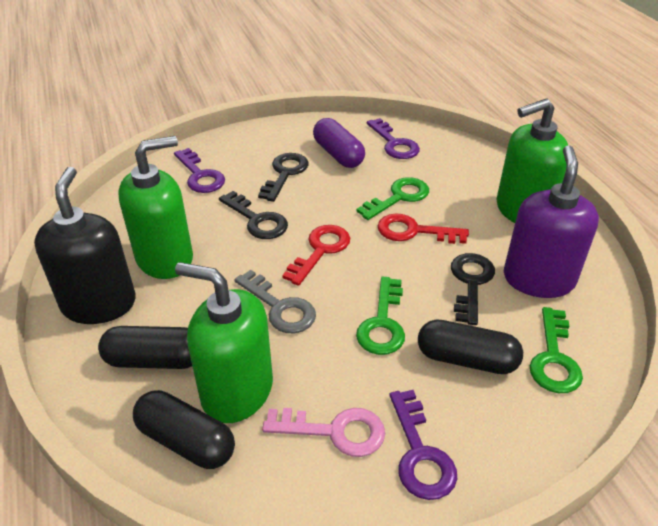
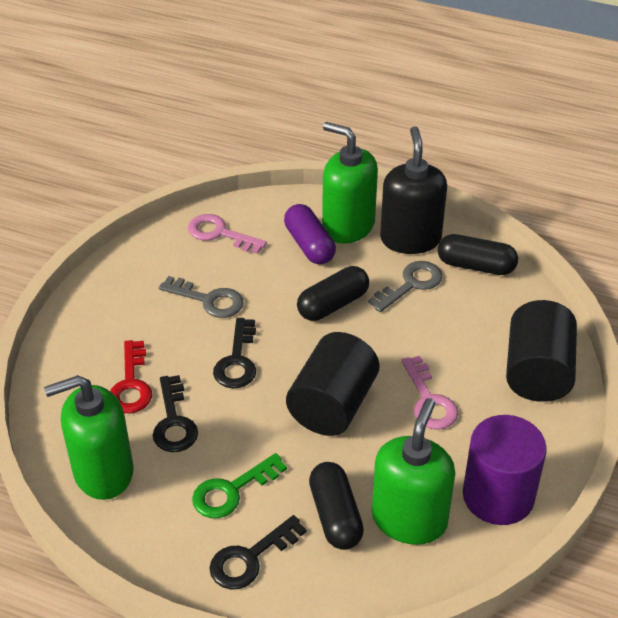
black cylinder: 0 -> 2
green key: 3 -> 1
grey key: 1 -> 2
pink key: 1 -> 2
purple cylinder: 0 -> 1
purple key: 3 -> 0
purple soap dispenser: 1 -> 0
red key: 2 -> 1

